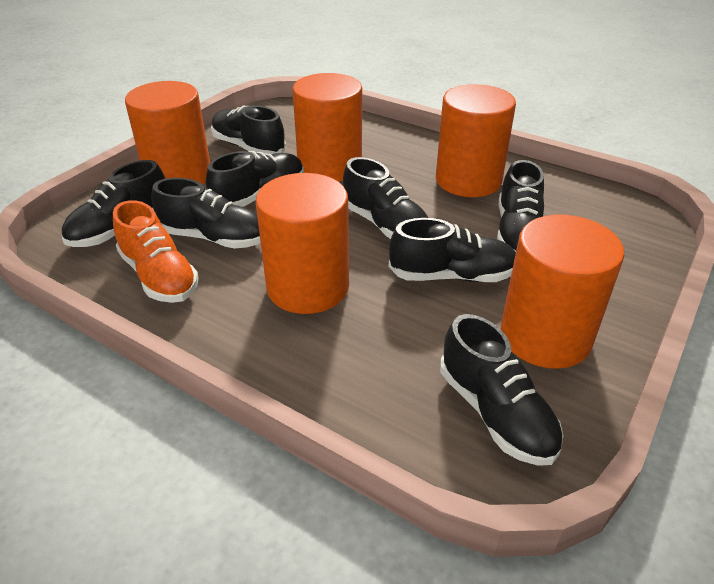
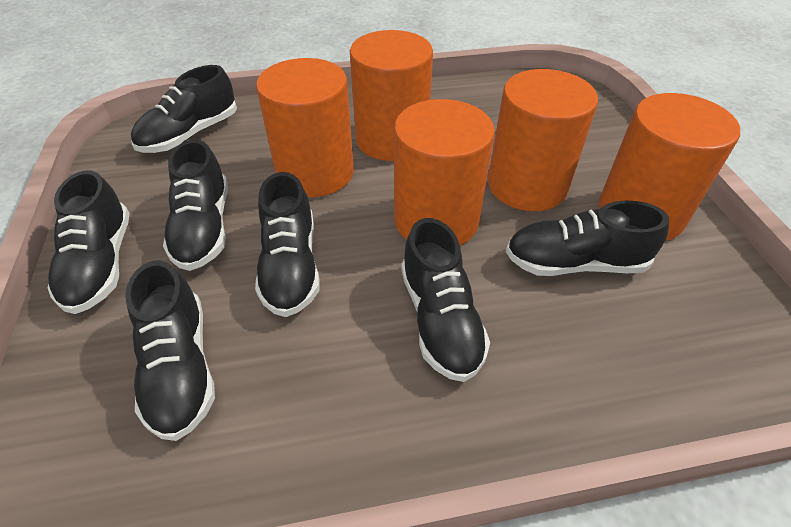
black shoe: 8 -> 7
orange shoe: 1 -> 0

